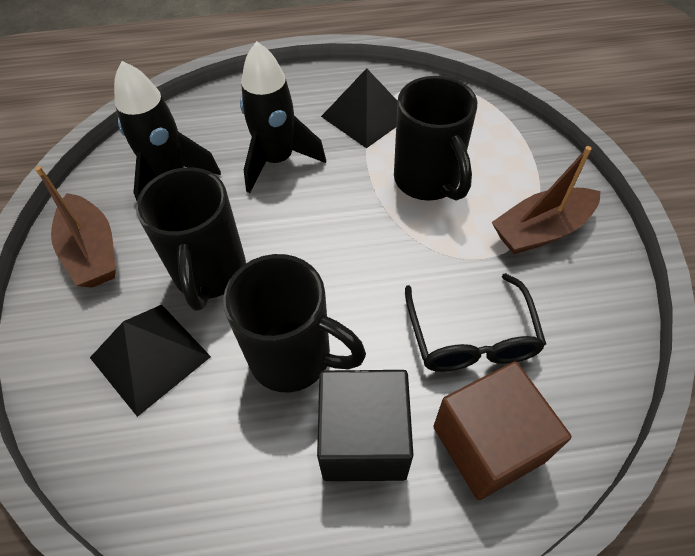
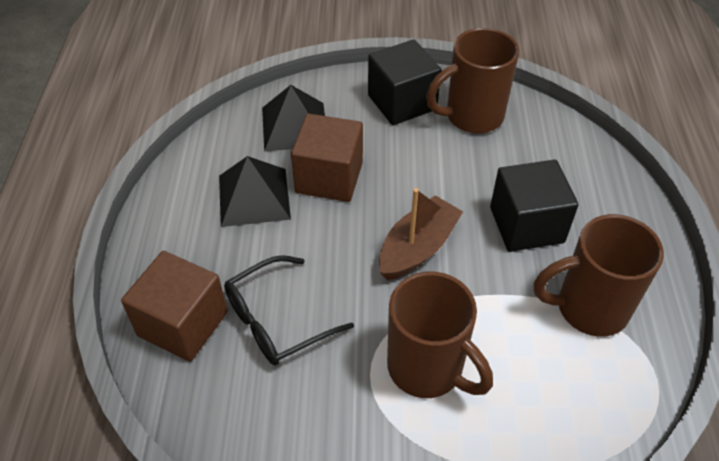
black cube: 1 -> 2
black mug: 3 -> 0
black rocket: 2 -> 0
brown boat: 2 -> 1
brown cube: 1 -> 2
brown mug: 0 -> 3

